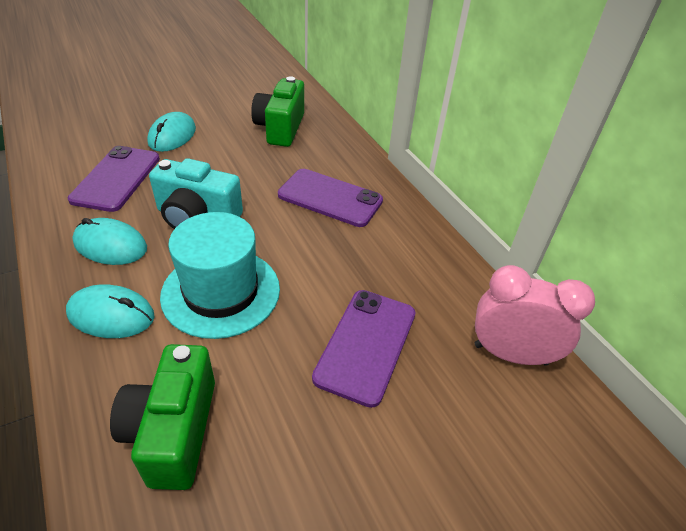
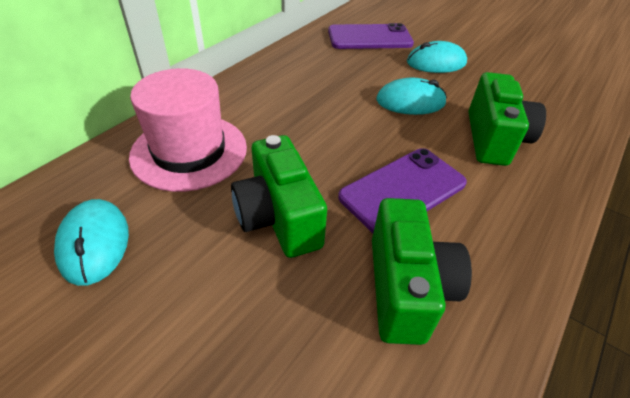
green camera: 2 -> 3
pink clock: 1 -> 0
pink hat: 0 -> 1
purple phone: 3 -> 2
turquoise camera: 1 -> 0
turquoise hat: 1 -> 0

